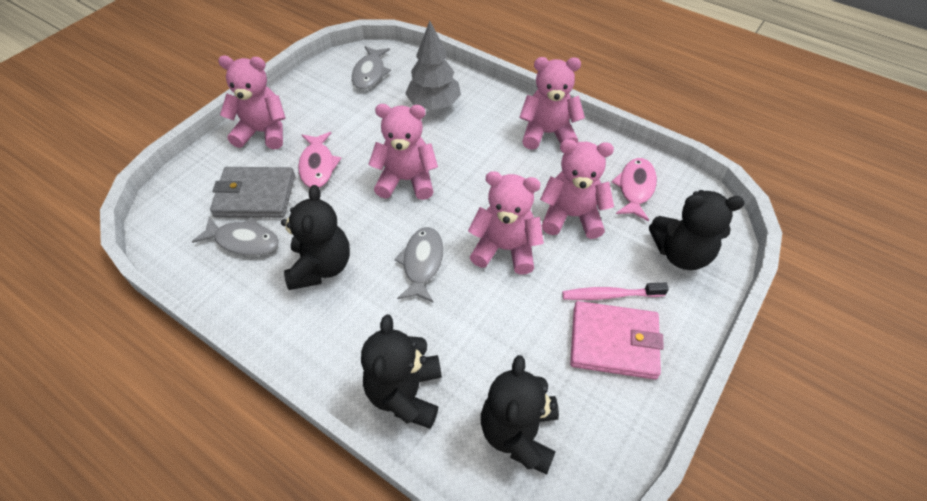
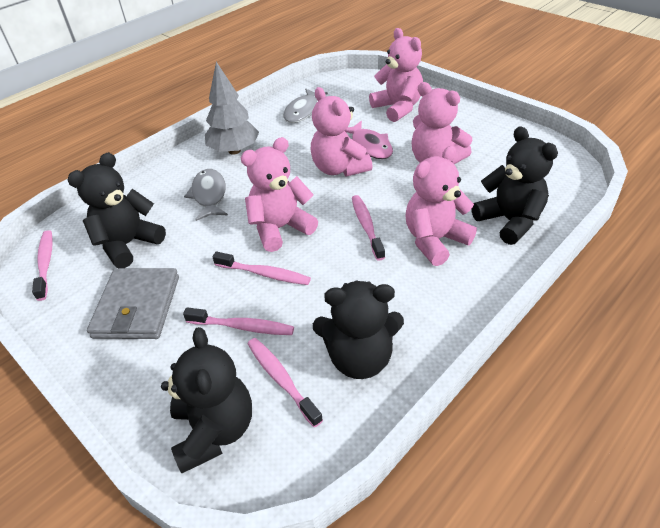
grey fish: 3 -> 2
pink fish: 2 -> 1
pink toothbrush: 1 -> 5
pink wallet: 1 -> 0

